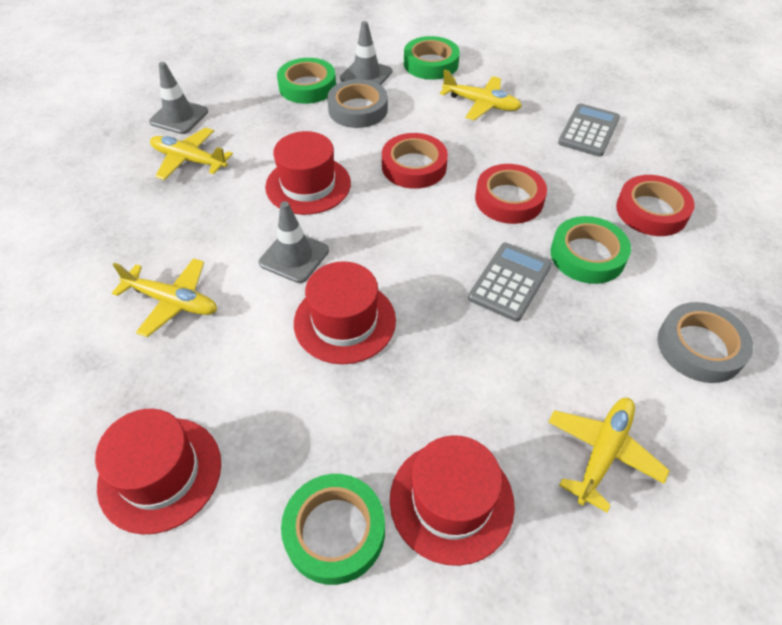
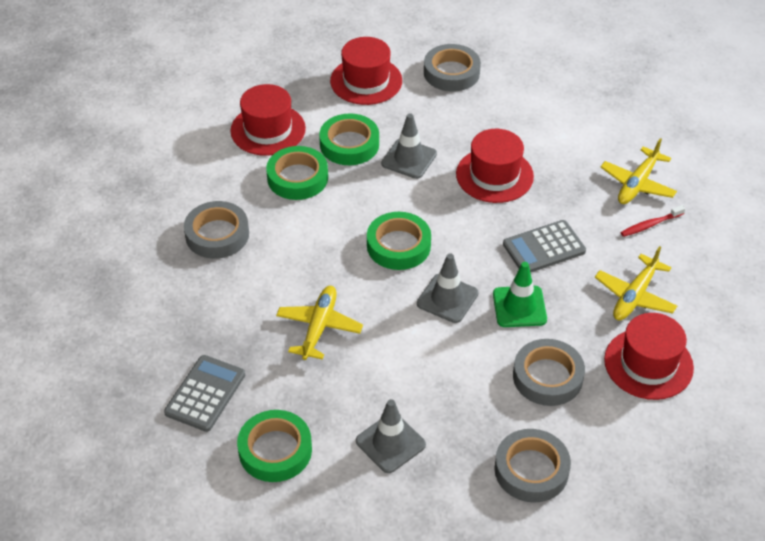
green traffic cone: 0 -> 1
grey tape: 2 -> 4
red tape: 3 -> 0
red toothbrush: 0 -> 1
yellow plane: 4 -> 3

